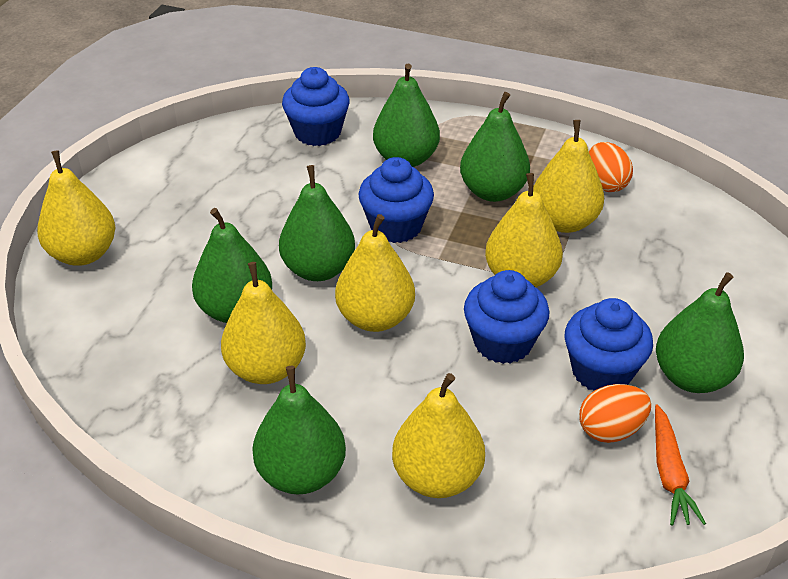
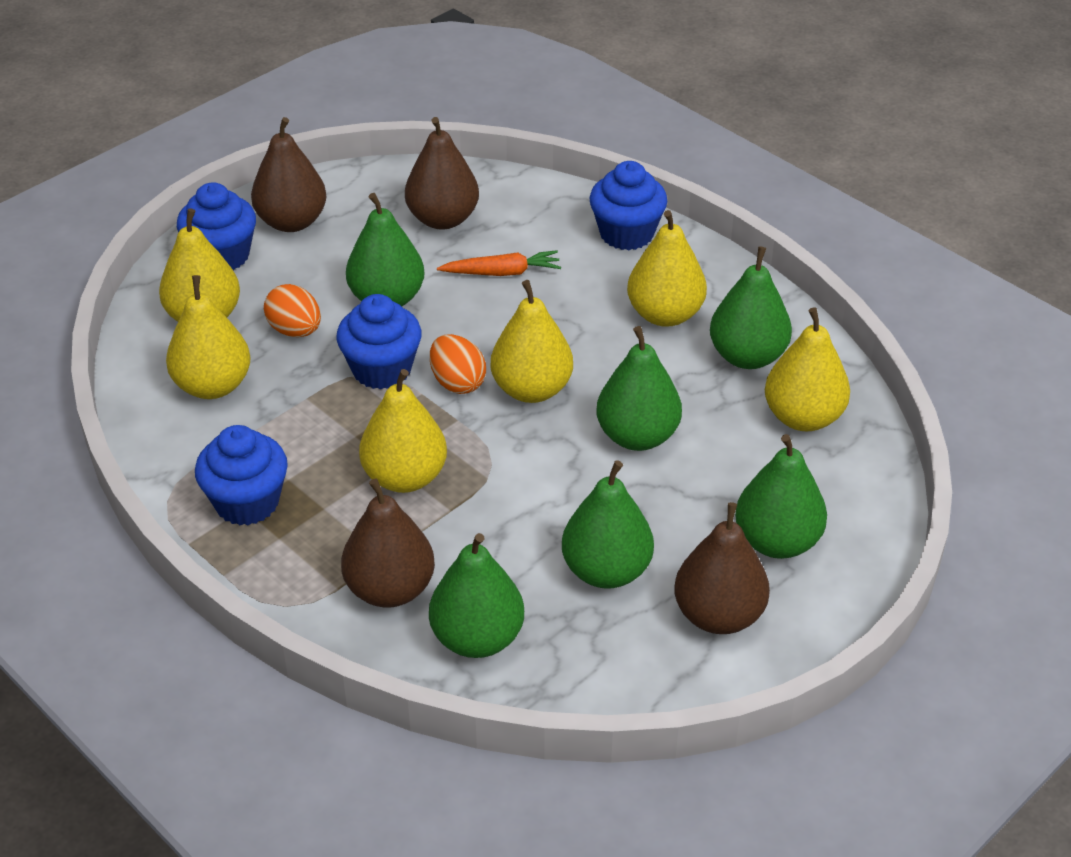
brown pear: 0 -> 4

